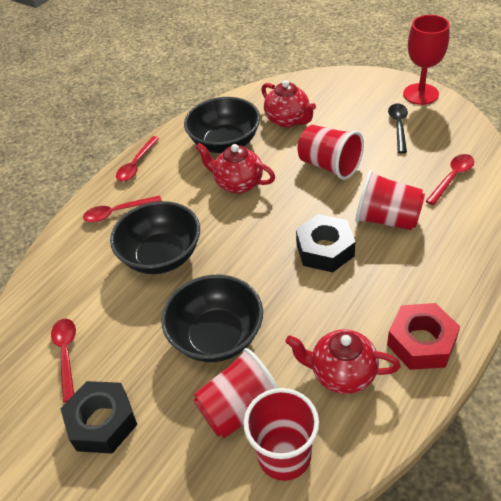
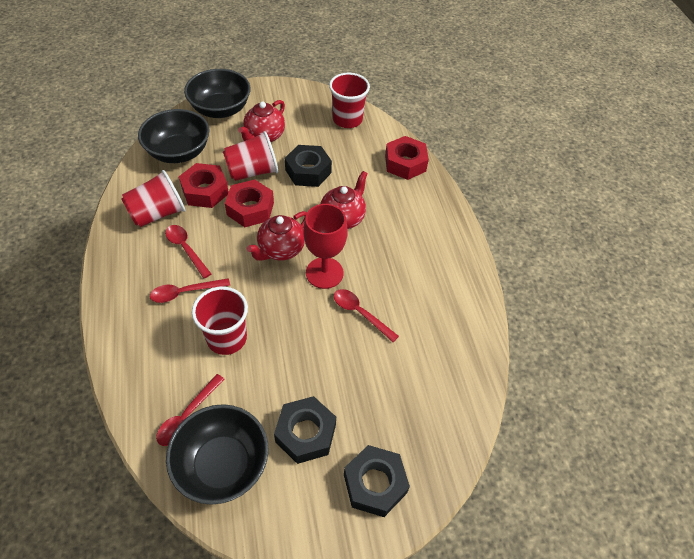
black nut: 2 -> 3
black spoon: 1 -> 0
red nut: 1 -> 3

